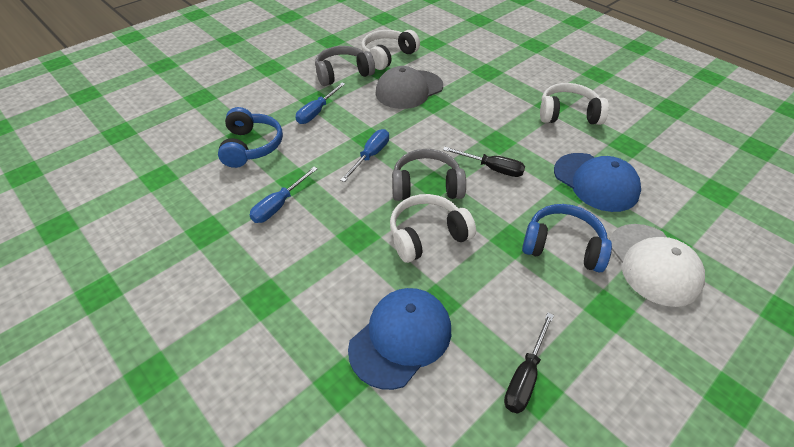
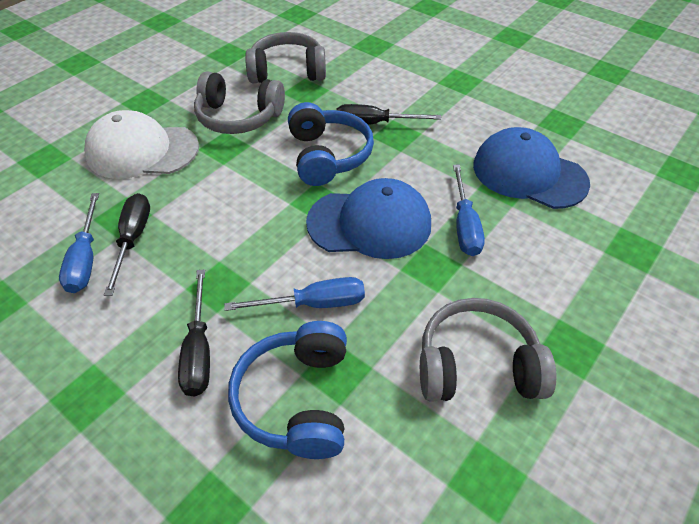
black screwdriver: 2 -> 3
grey cap: 1 -> 0
grey headphones: 2 -> 3
white headphones: 3 -> 0

